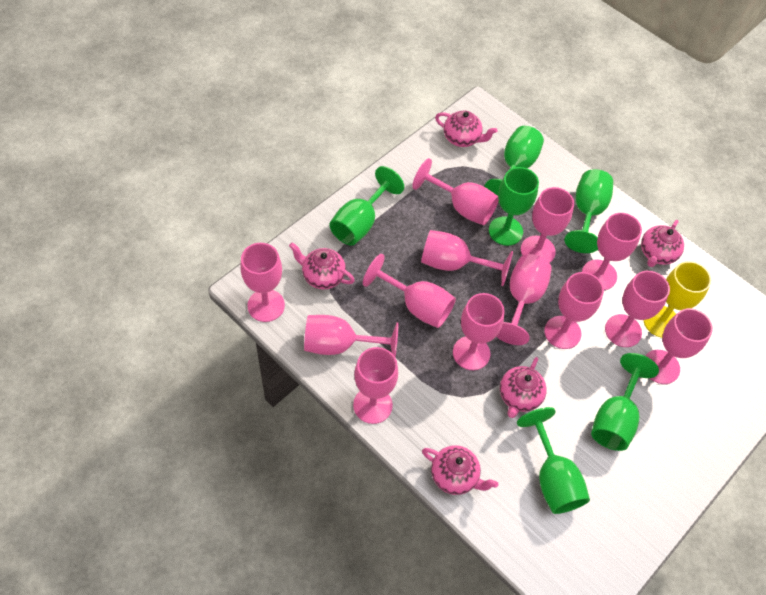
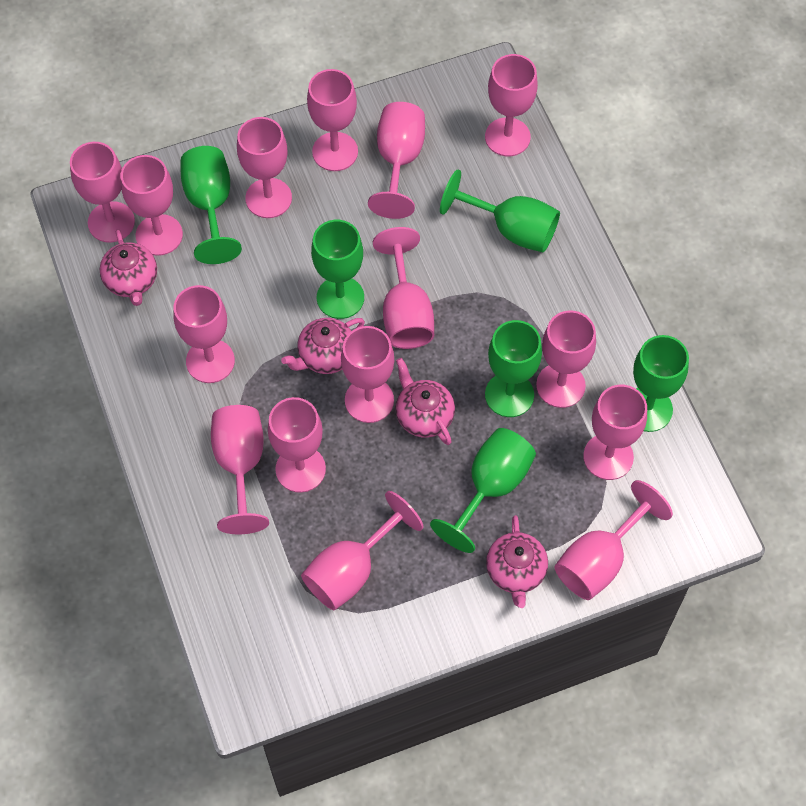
pink goblet: 13 -> 15
pink teapot: 5 -> 4
yellow goblet: 1 -> 0

